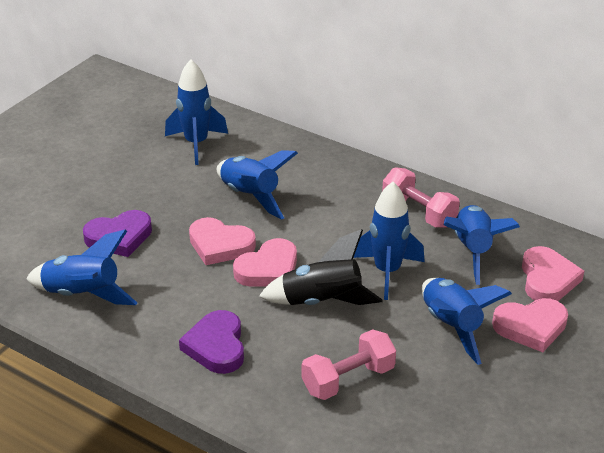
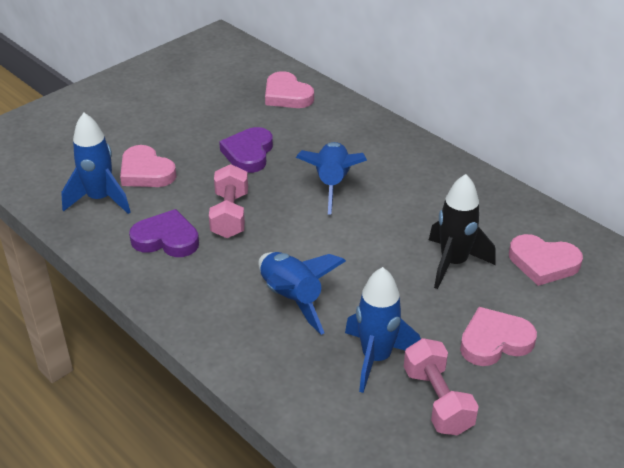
blue rocket: 6 -> 4

